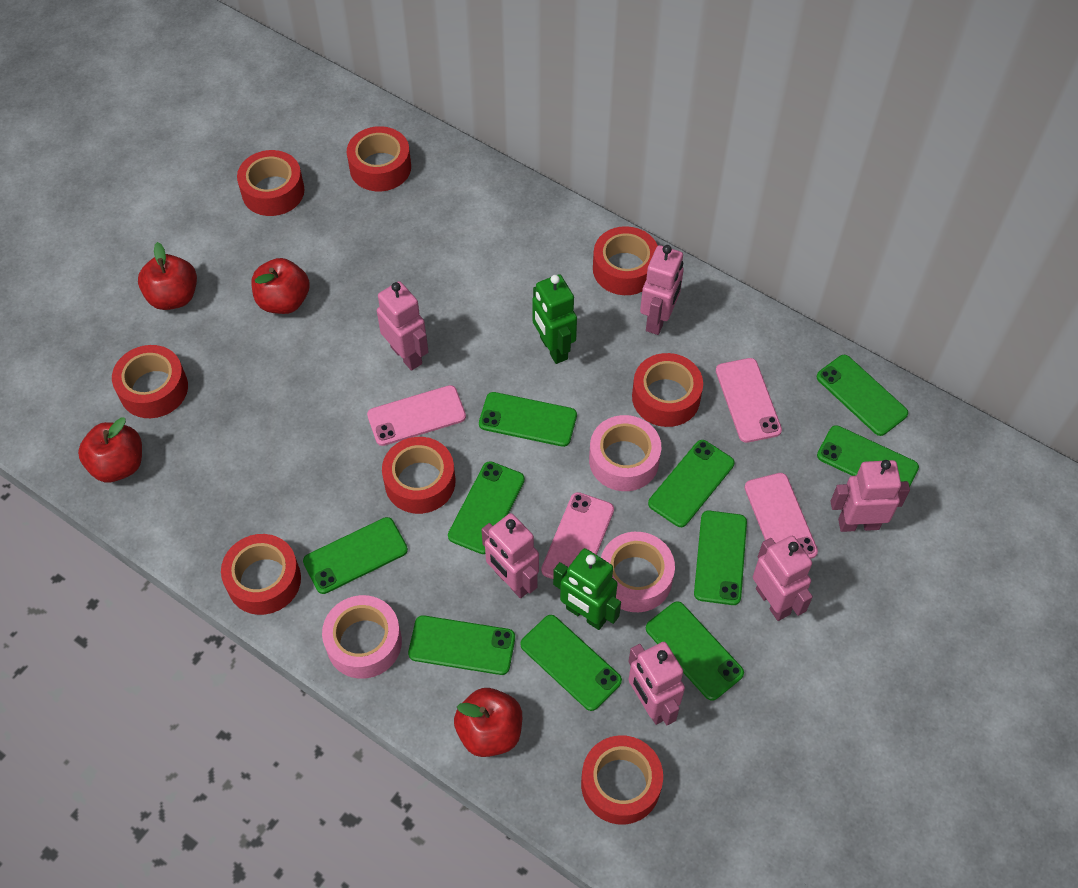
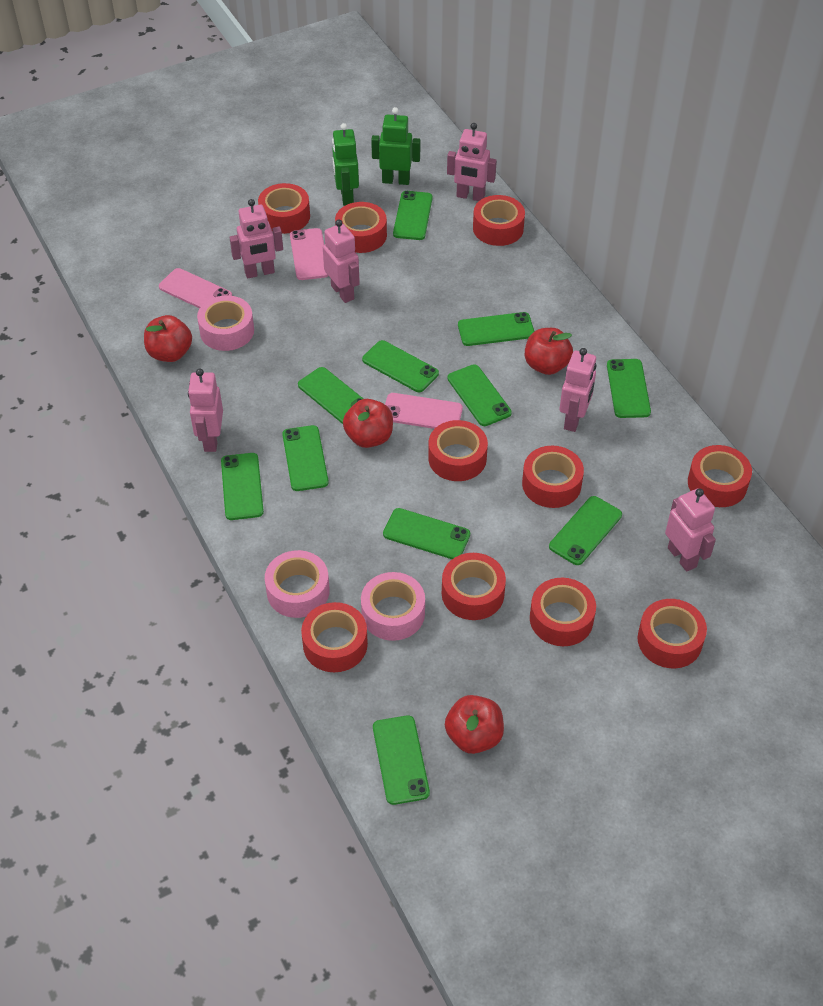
green phone: 10 -> 11
pink phone: 4 -> 3
red tape: 8 -> 10

